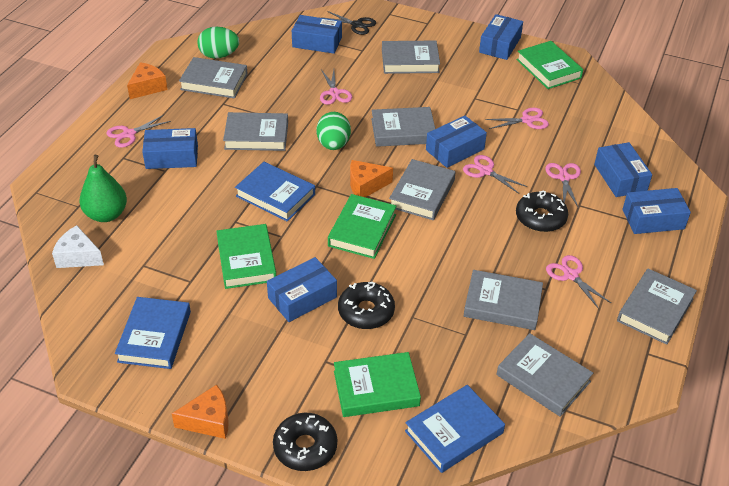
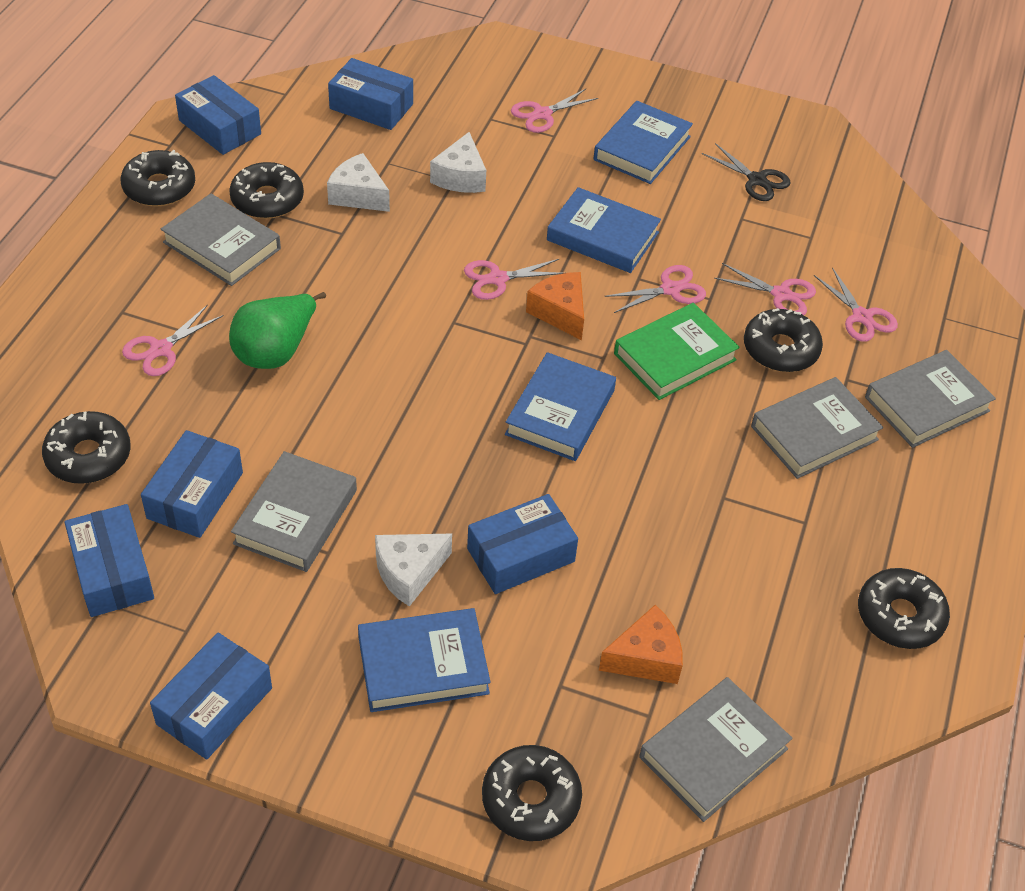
black donut: 3 -> 6
blue book: 3 -> 4
blue box: 7 -> 6
green book: 4 -> 1
green egg: 2 -> 0
grey book: 8 -> 5
orange cheese: 3 -> 2
white cheese: 1 -> 3

